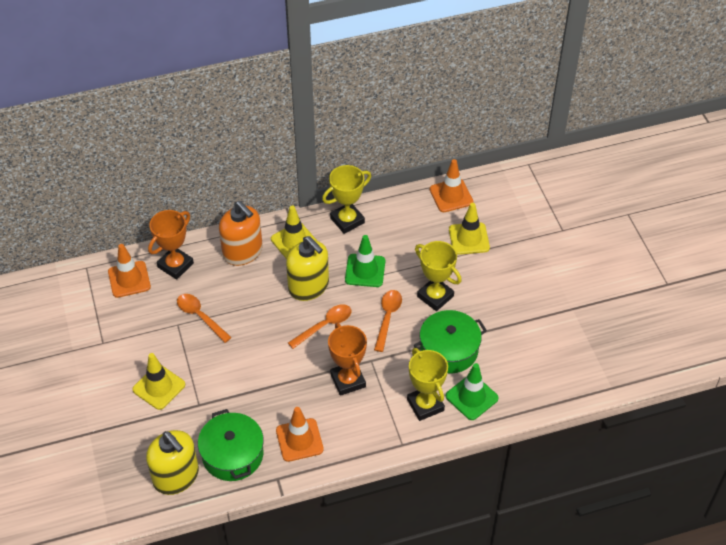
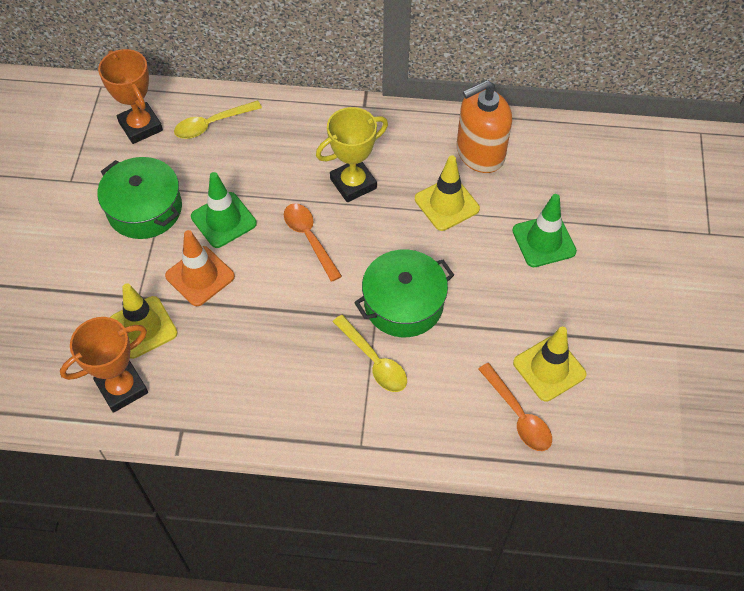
orange spoon: 3 -> 2
orange traffic cone: 3 -> 1
yellow soap dispenser: 2 -> 0
yellow spoon: 0 -> 2
yellow trophy: 3 -> 1

